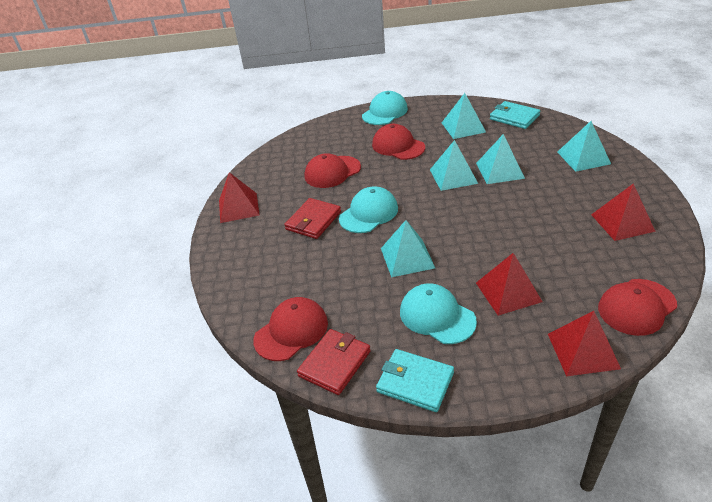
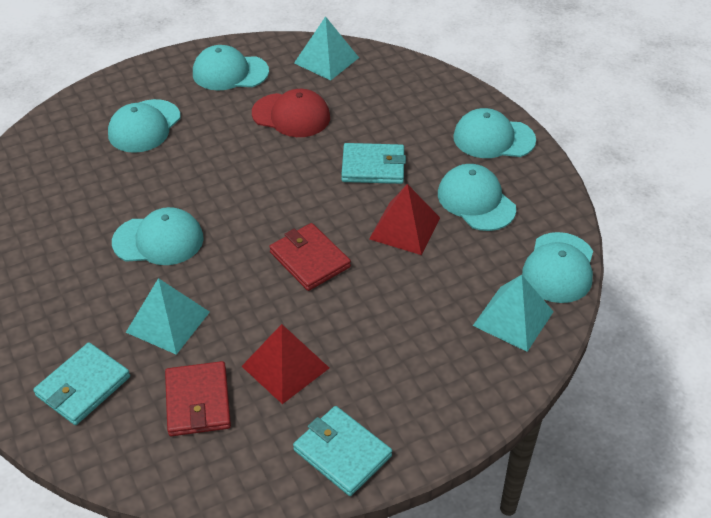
red cap: 4 -> 1
red pyramid: 4 -> 2
turquoise cap: 3 -> 6
turquoise pyramid: 5 -> 3
turquoise wallet: 2 -> 3

